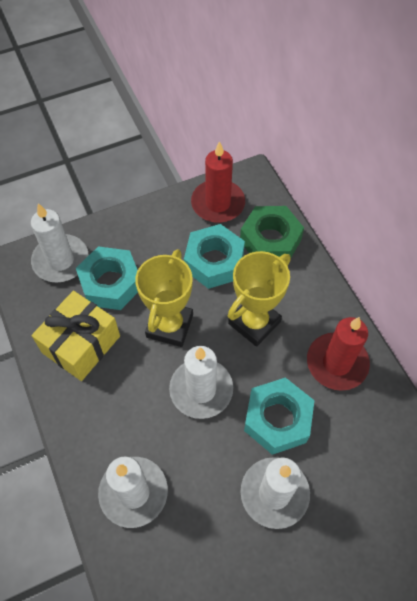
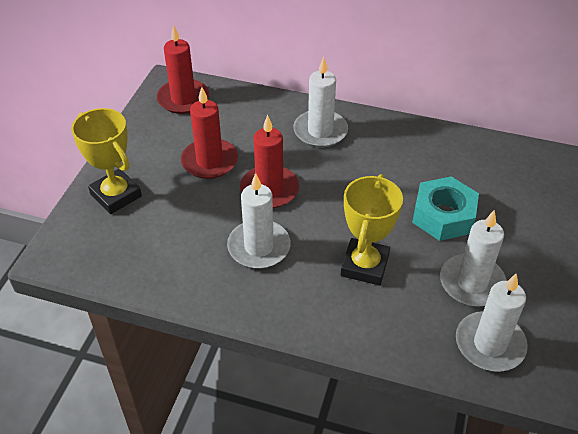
green nut: 1 -> 0
red candle: 2 -> 3
turquoise nut: 3 -> 1
yellow gift: 1 -> 0

